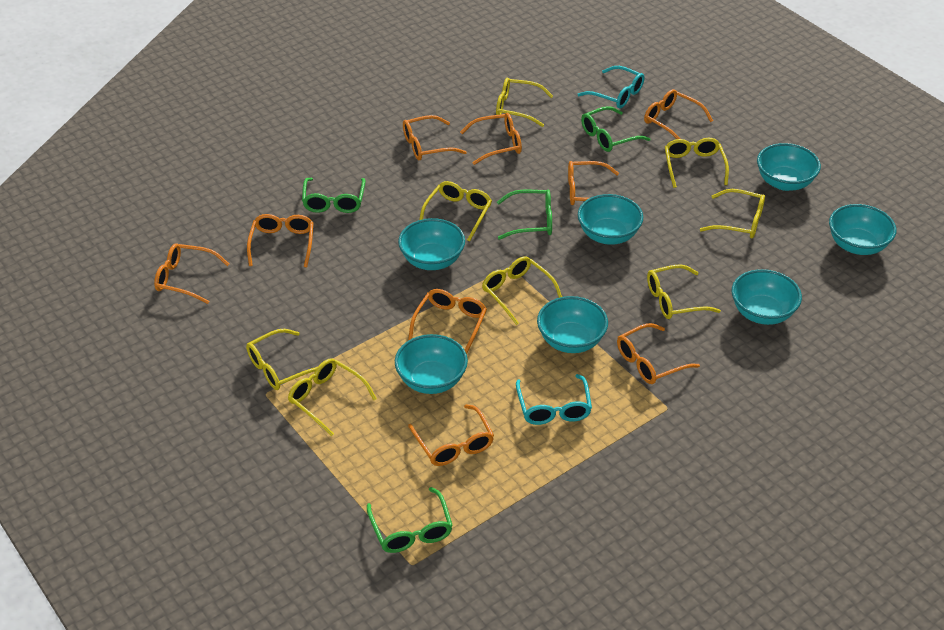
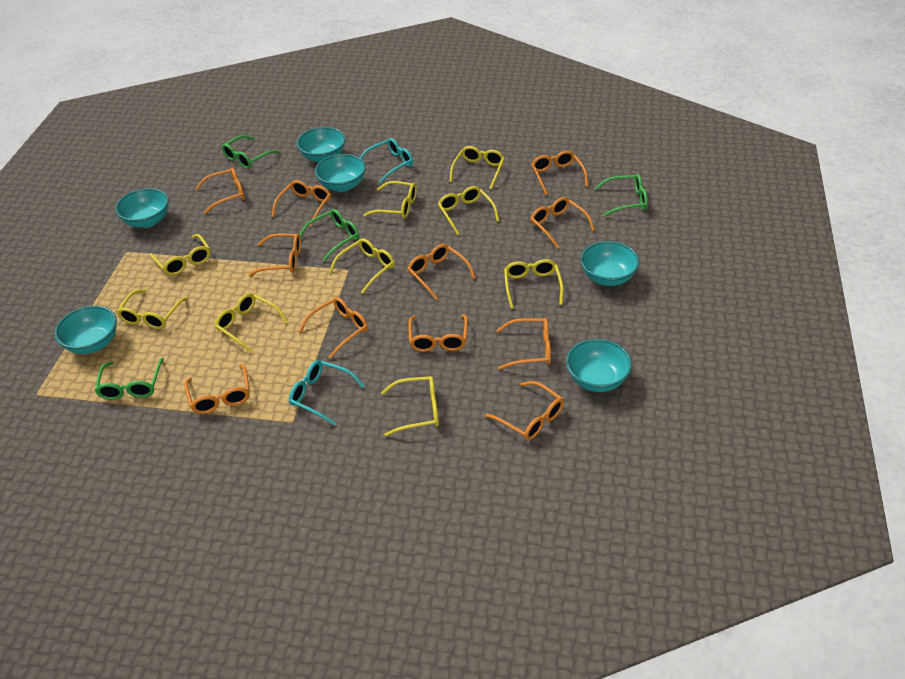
orange glasses: 9 -> 11
turquoise bowl: 7 -> 6
yellow glasses: 8 -> 9

